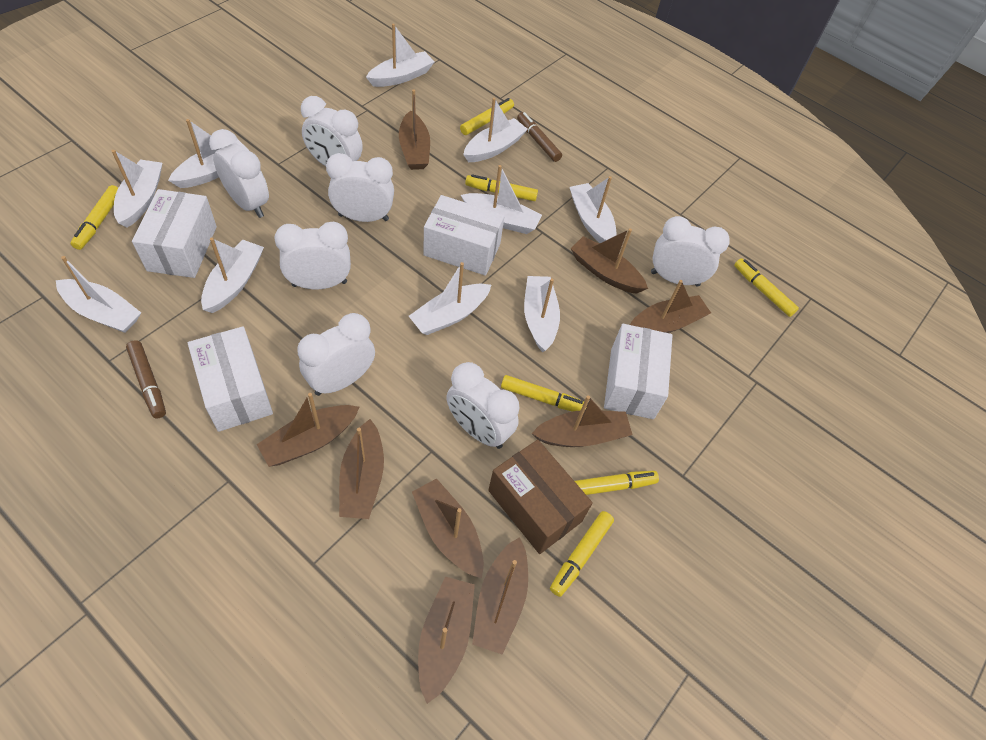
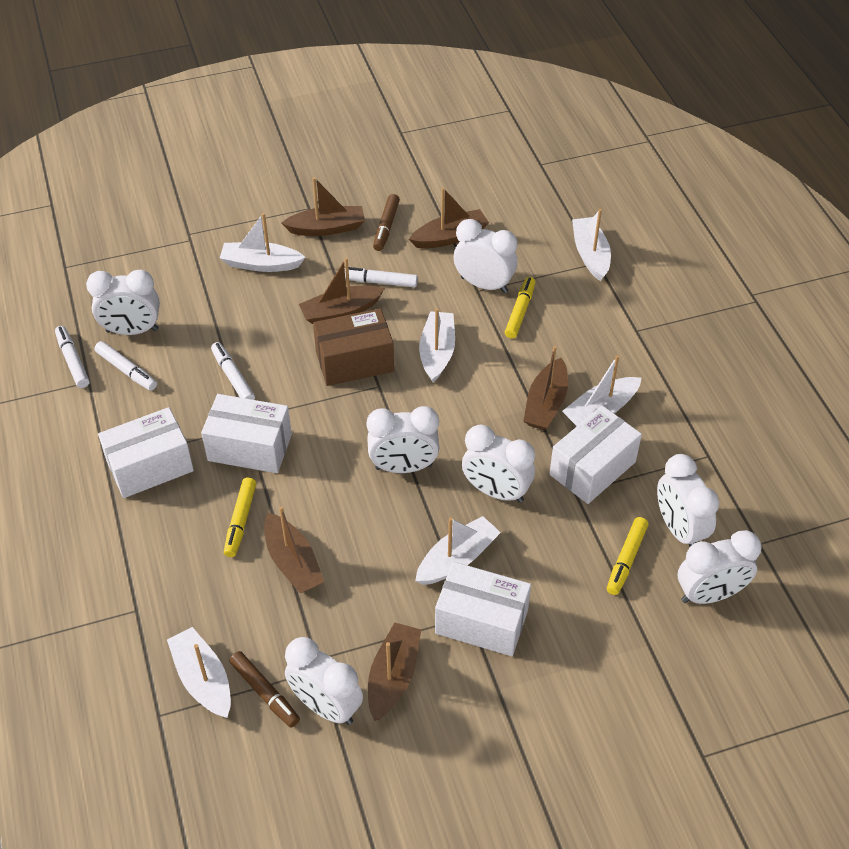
brown boat: 9 -> 6
white boat: 10 -> 6
white marker: 0 -> 4
yellow marker: 7 -> 3

